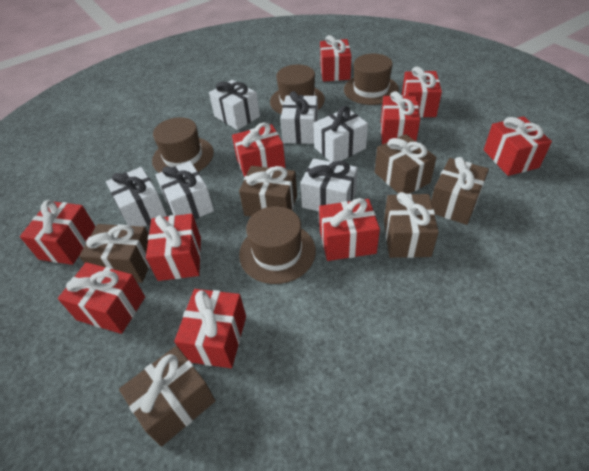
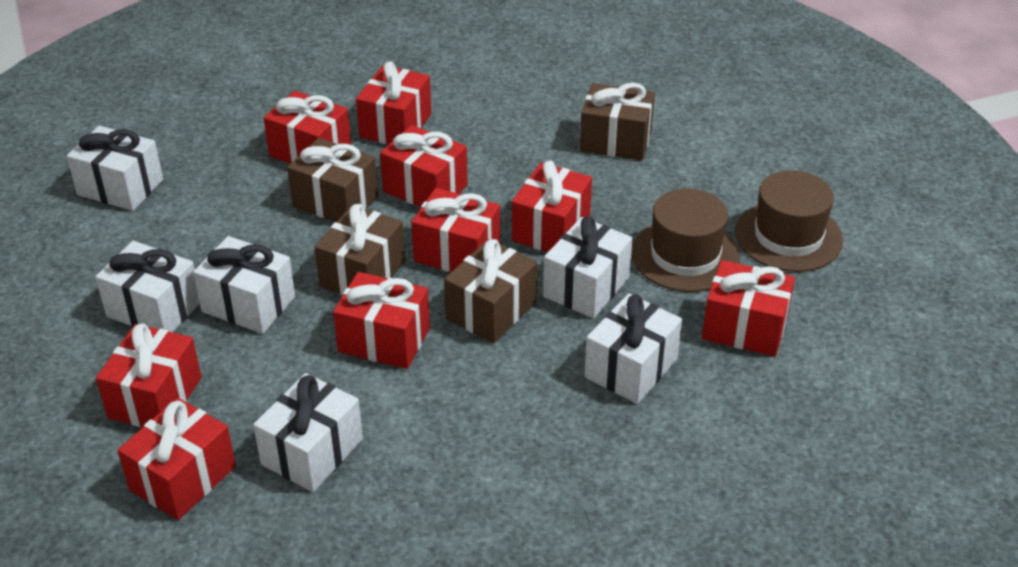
brown gift: 6 -> 4
brown hat: 4 -> 2
red gift: 10 -> 9

